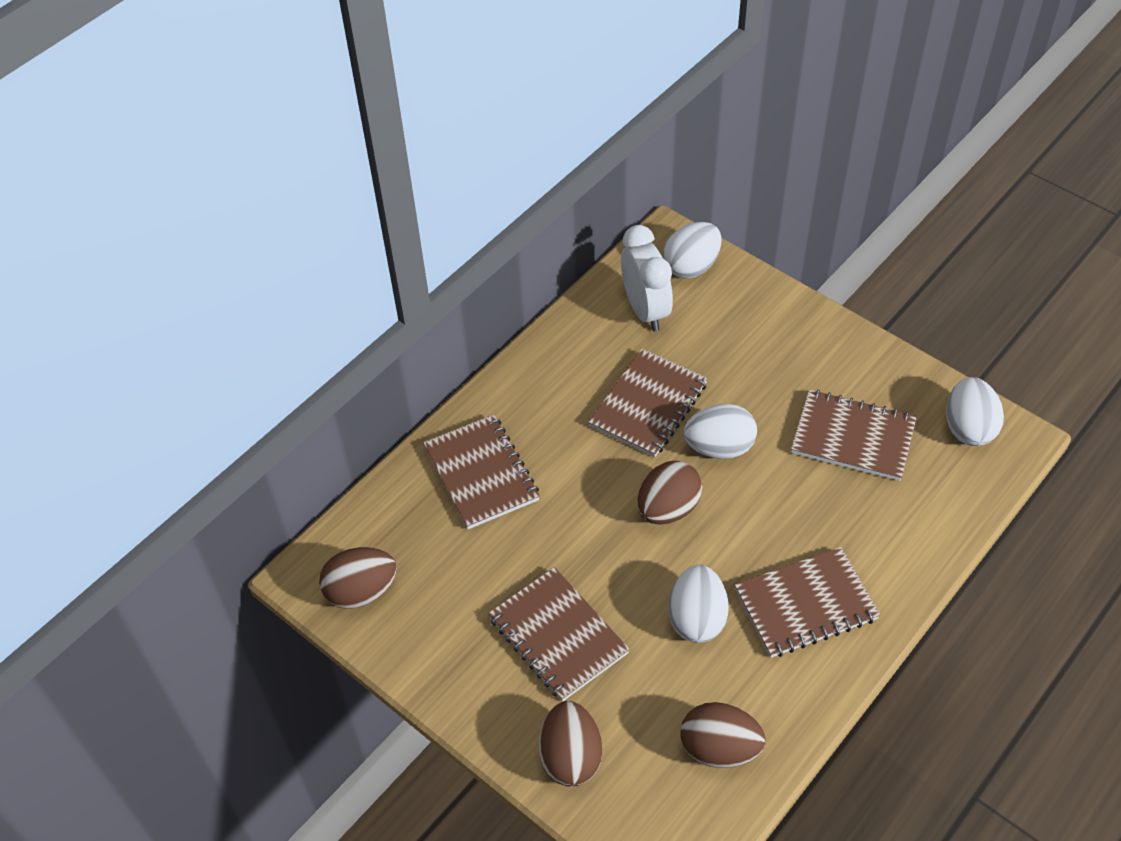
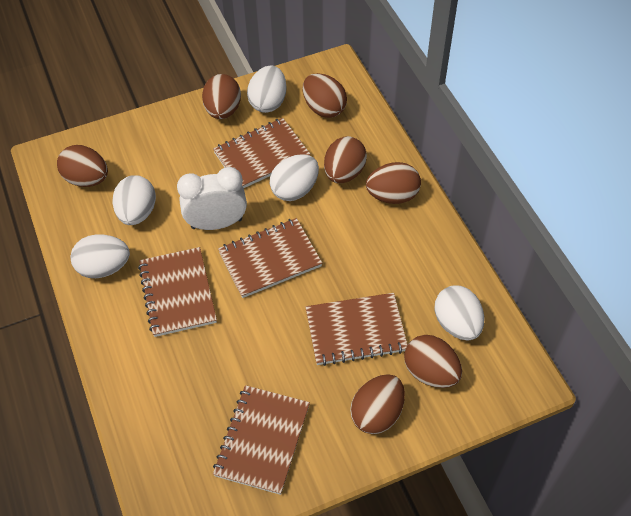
brown egg: 4 -> 7
white egg: 4 -> 5

